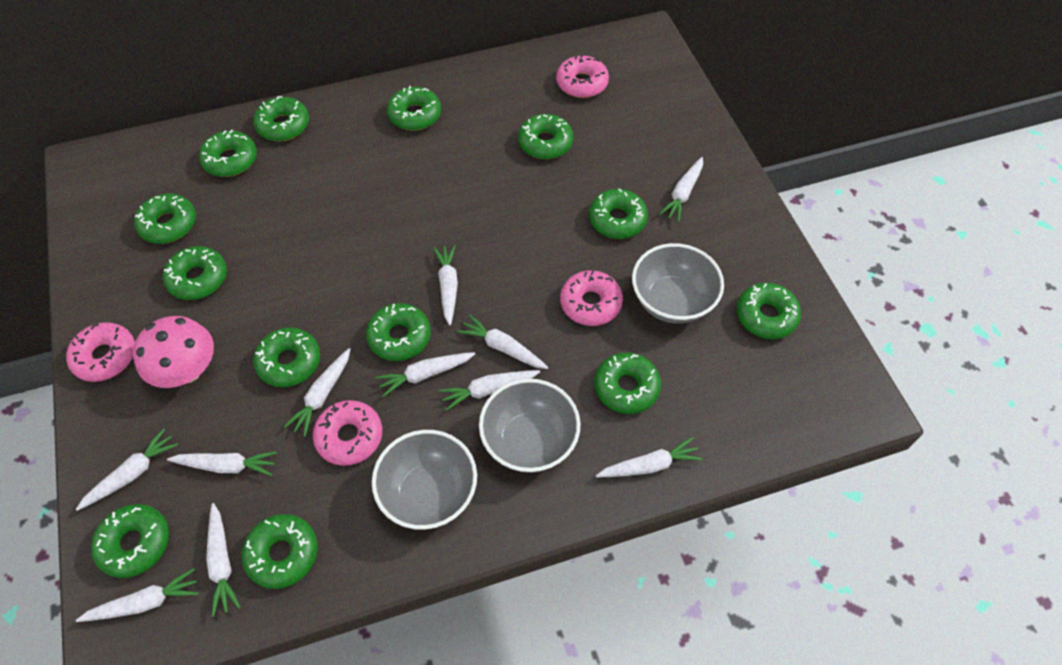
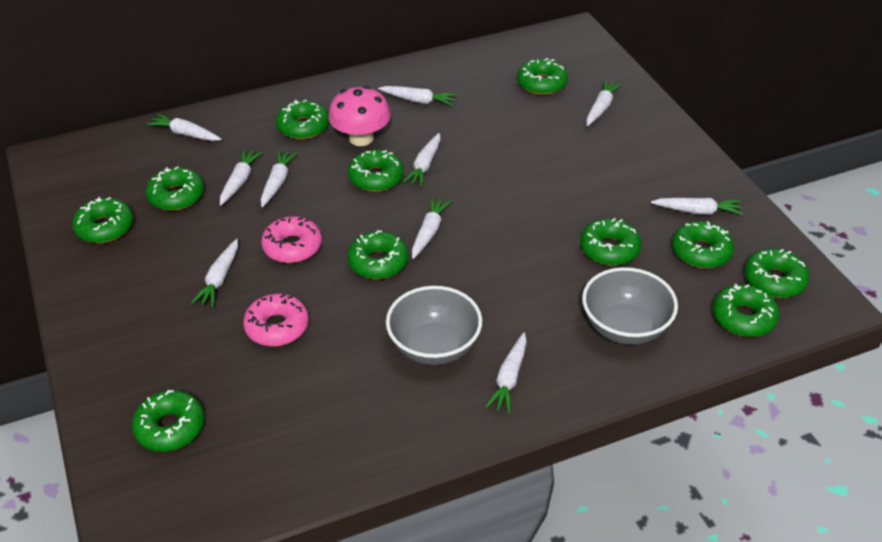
green donut: 13 -> 11
grey bowl: 3 -> 2
pink donut: 4 -> 2
white carrot: 11 -> 10

